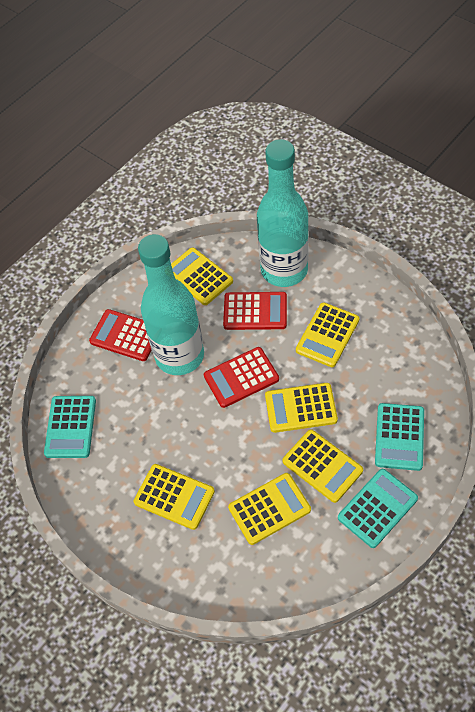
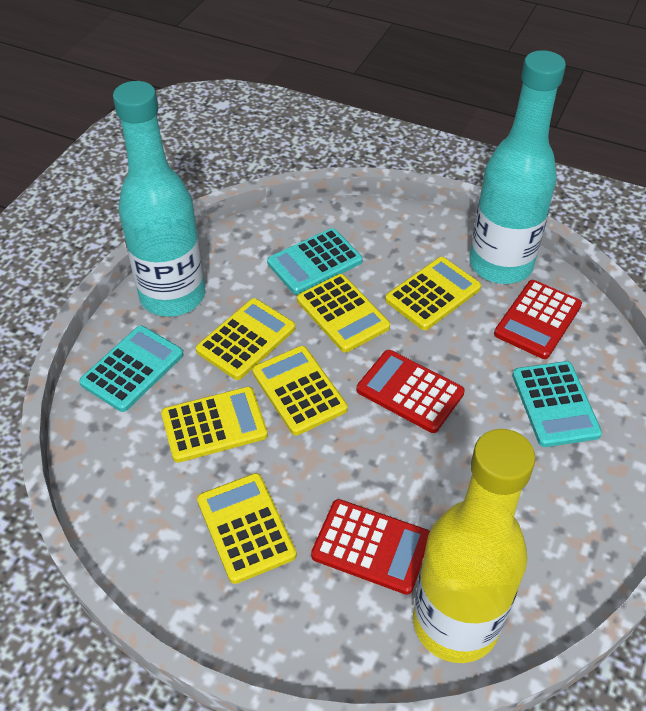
yellow bottle: 0 -> 1

